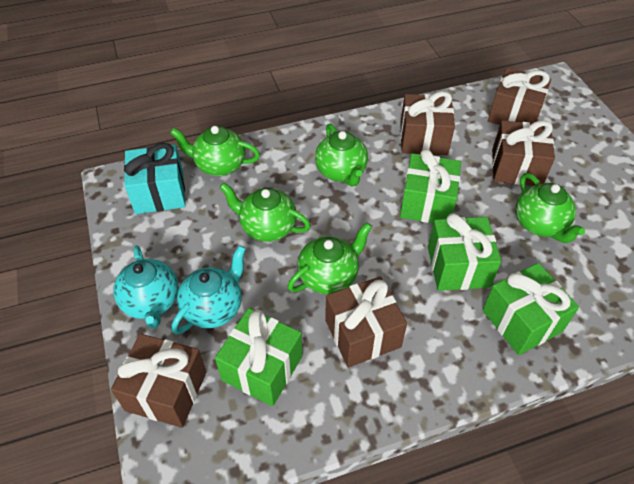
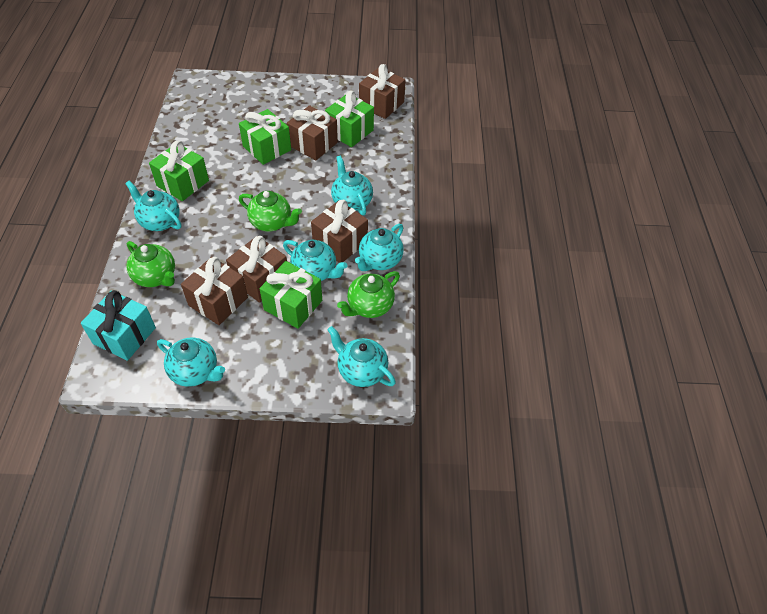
green teapot: 5 -> 3
turquoise teapot: 2 -> 6

